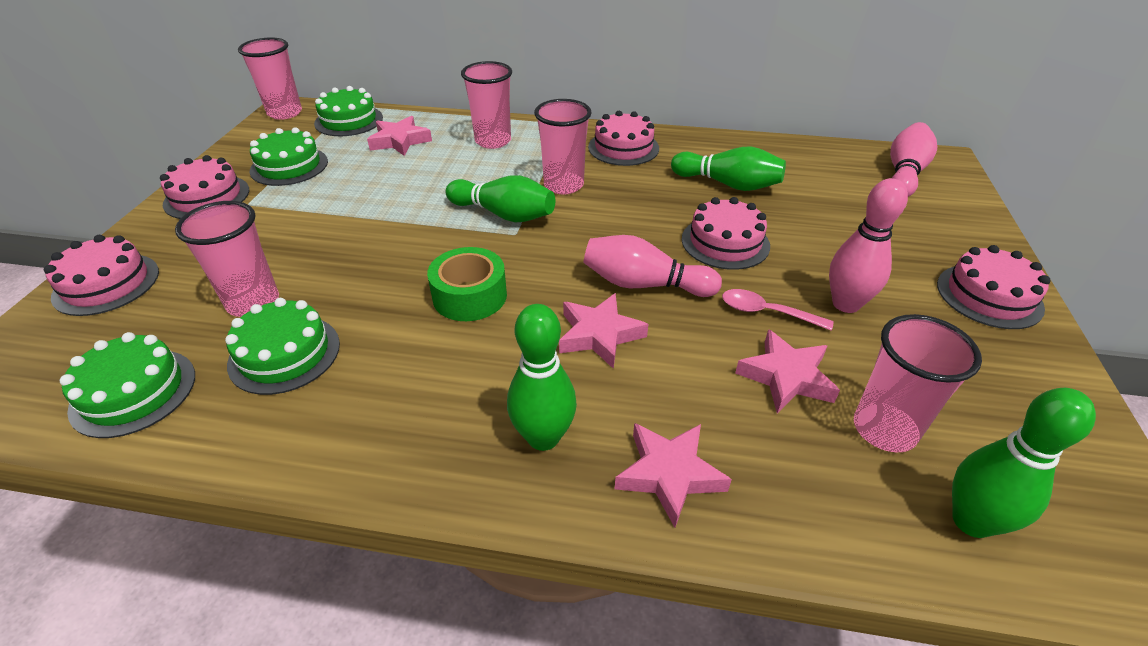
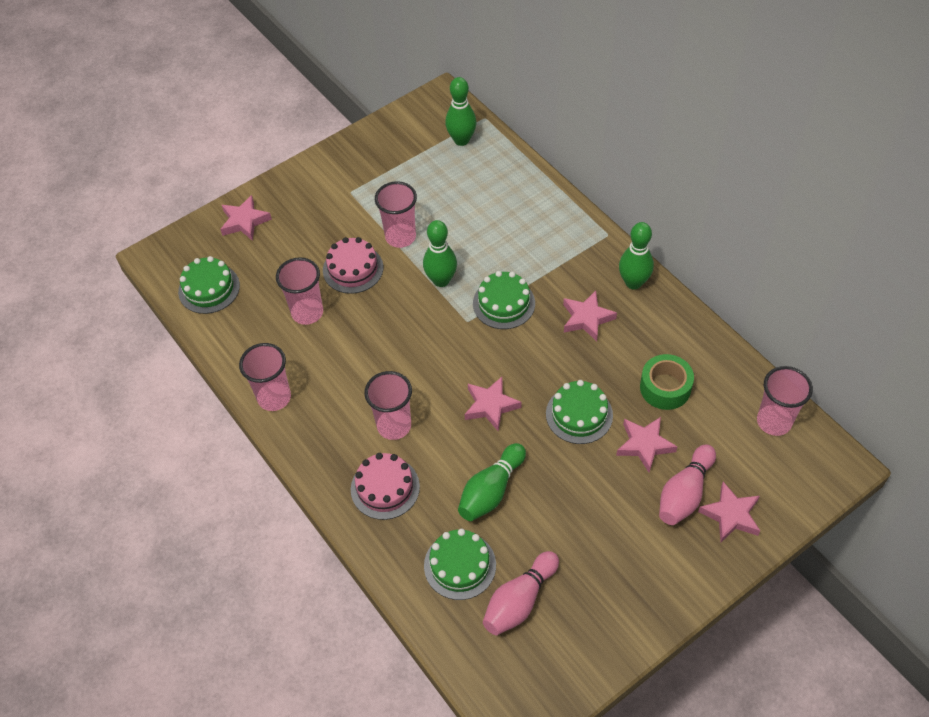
pink bowling pin: 3 -> 2
pink cake: 5 -> 2
pink spoon: 1 -> 0
pink star: 4 -> 5

